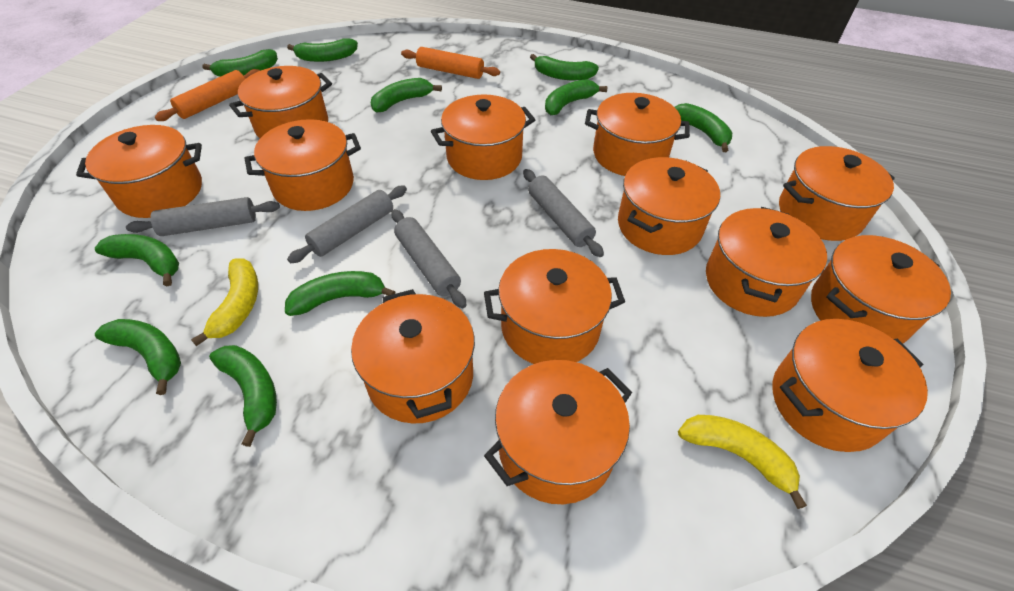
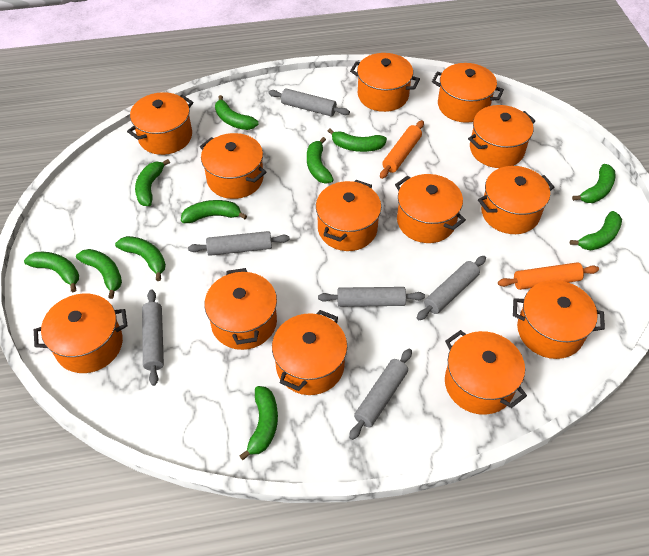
green banana: 10 -> 11
grey rolling pin: 4 -> 6
yellow banana: 2 -> 0

